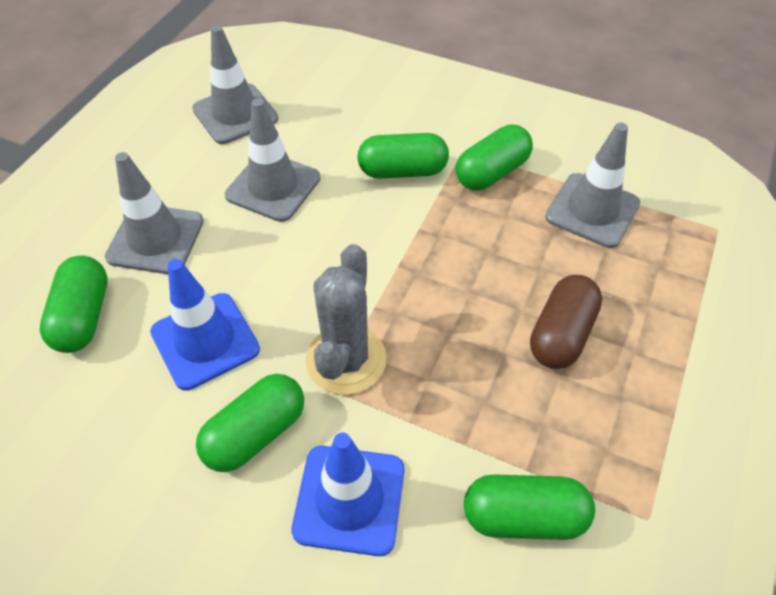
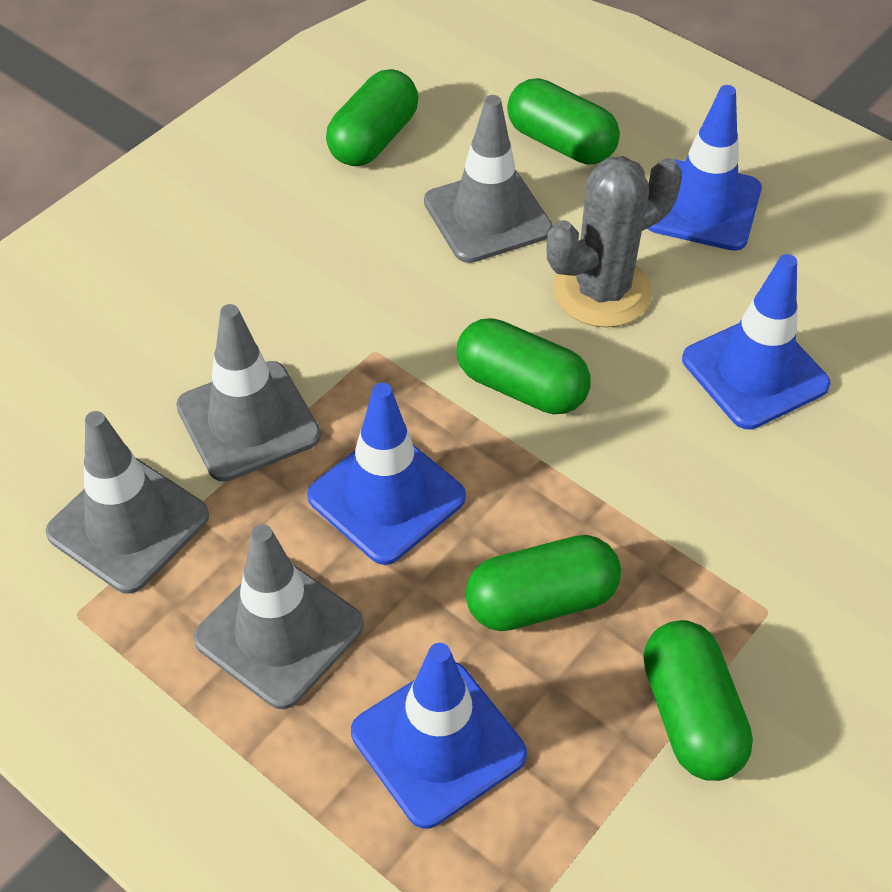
blue traffic cone: 2 -> 4
brown capsule: 1 -> 0

